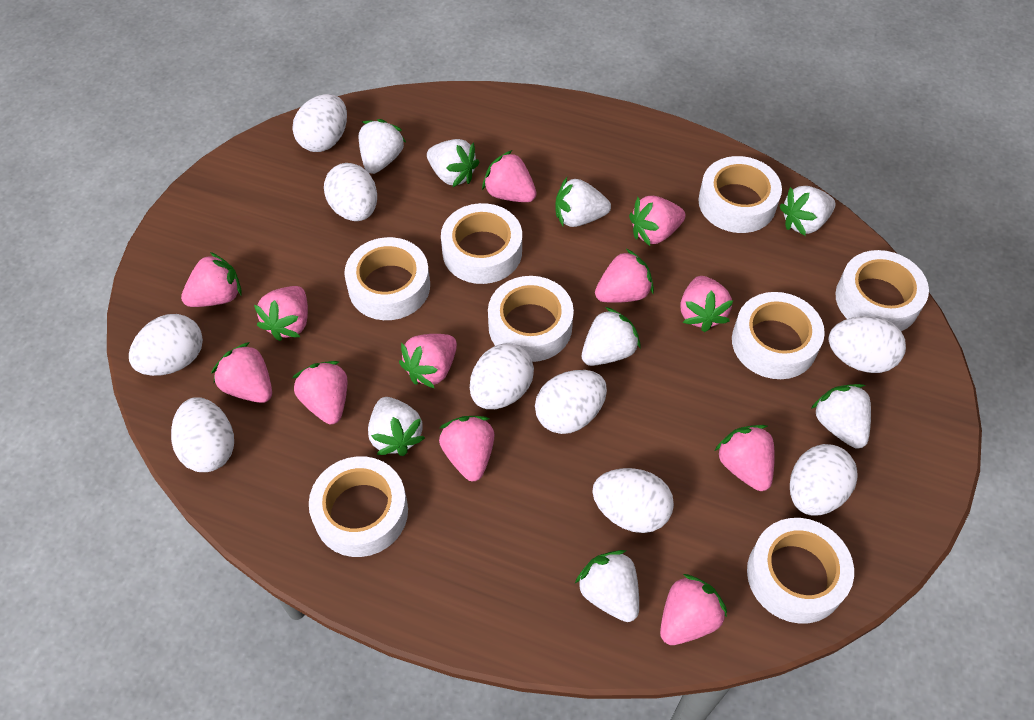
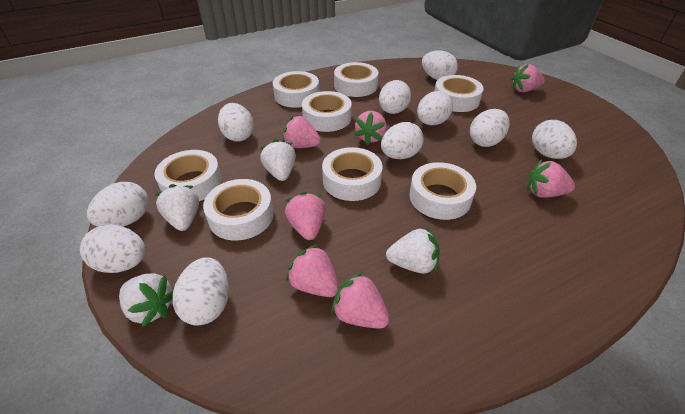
pink strawberry: 12 -> 7
white egg: 9 -> 10
white strawberry: 8 -> 4

